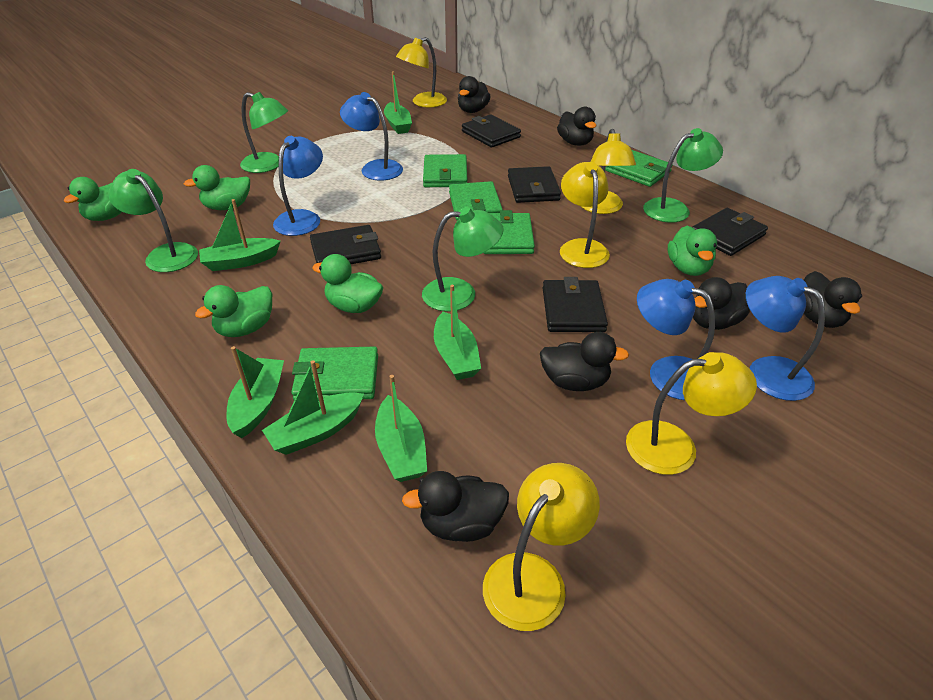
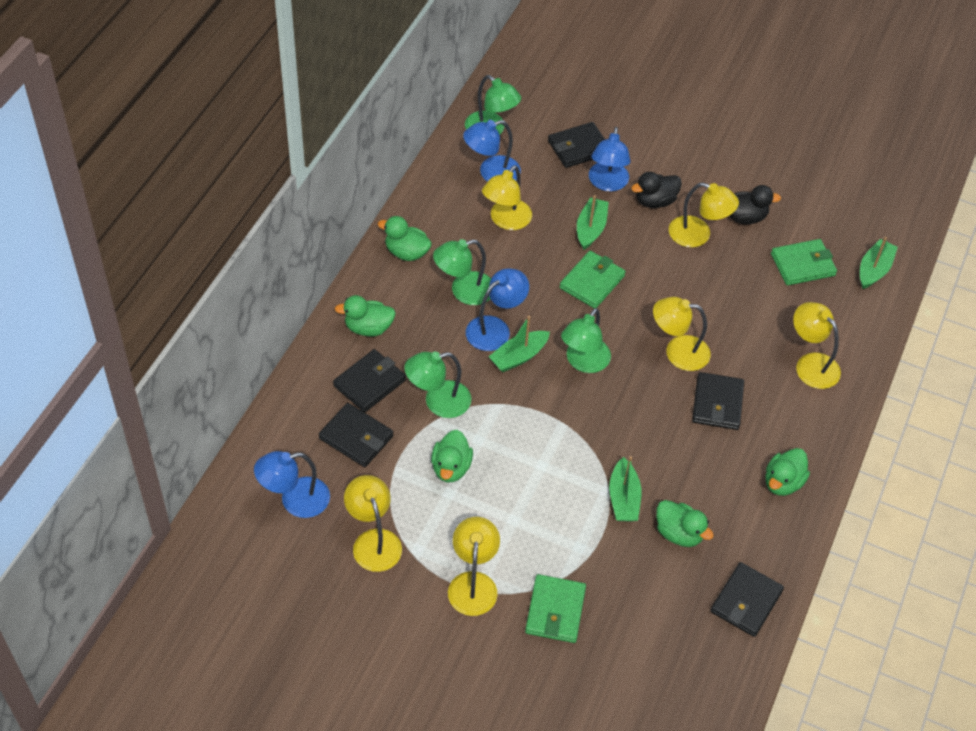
black duck: 6 -> 2
green boat: 6 -> 4
green wallet: 5 -> 3
yellow lamp: 5 -> 6

